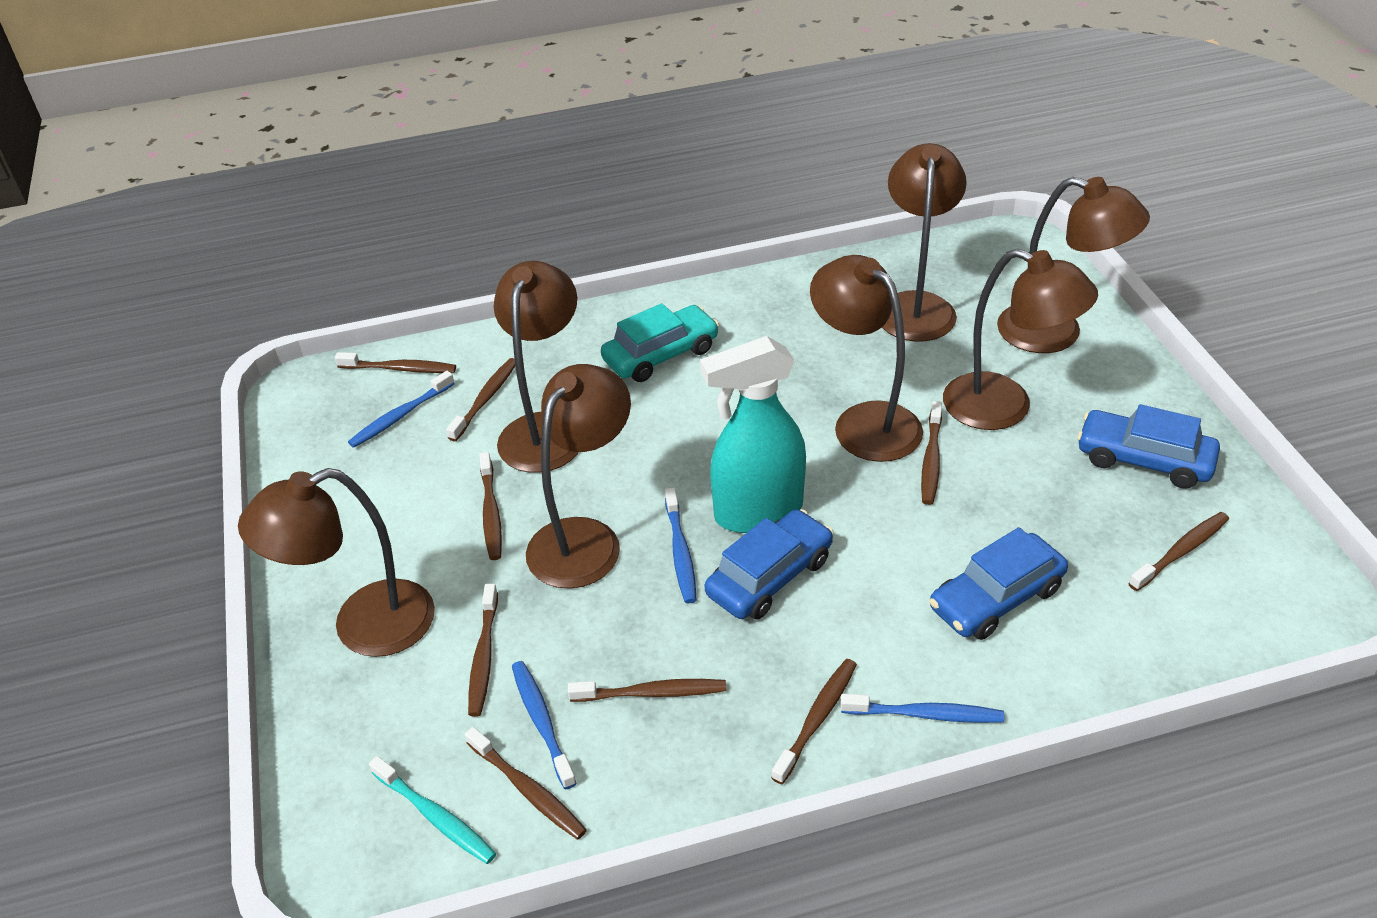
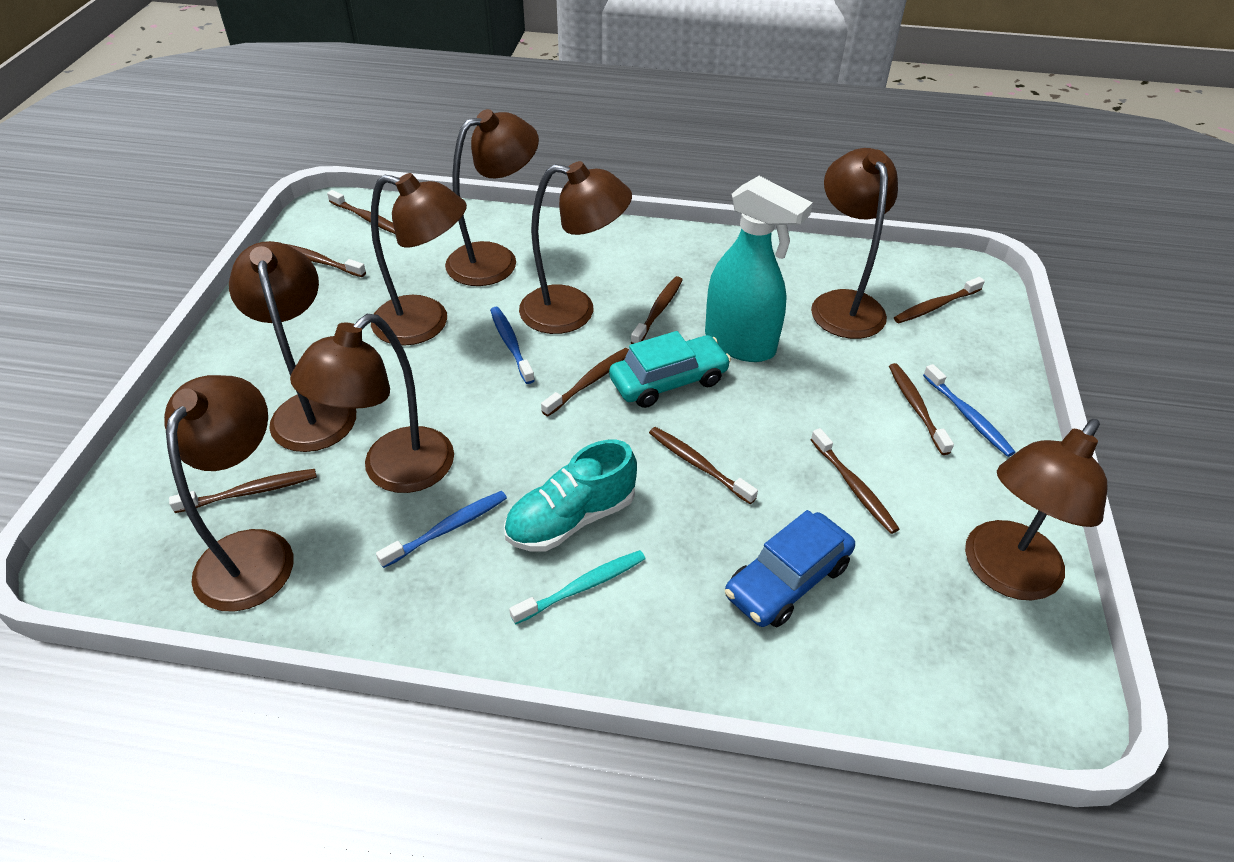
blue car: 3 -> 1
blue toothbrush: 4 -> 3
brown lamp: 7 -> 8
turquoise shoe: 0 -> 1

